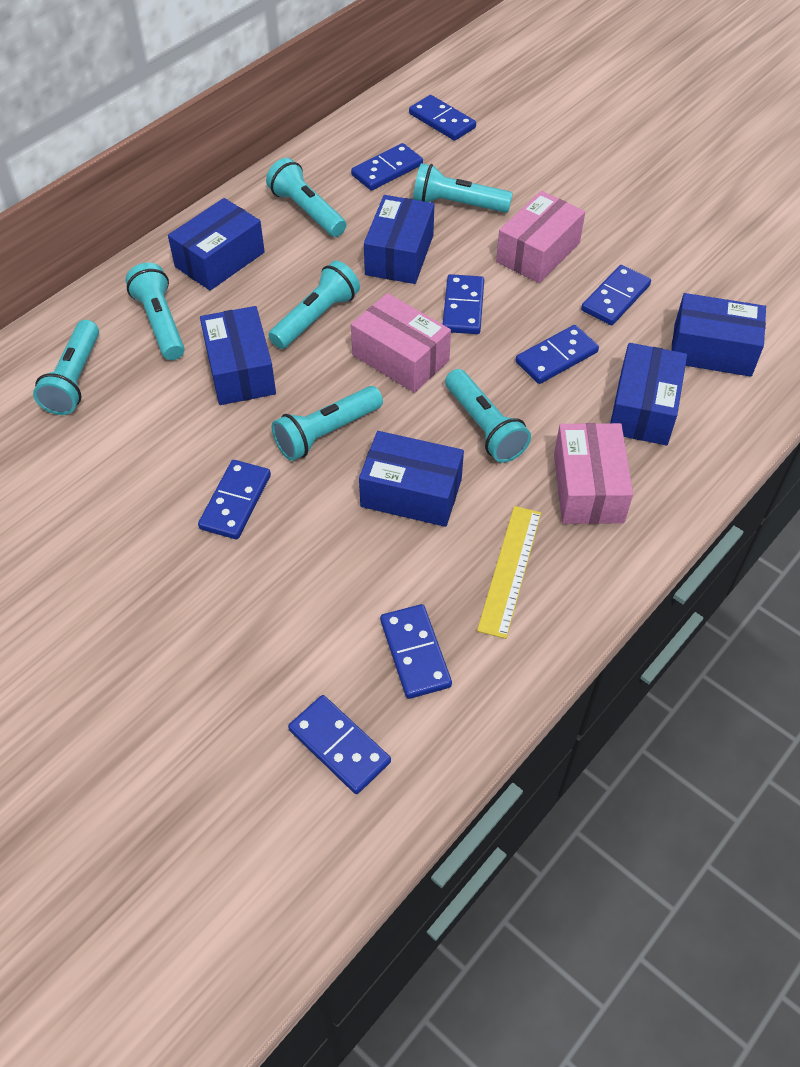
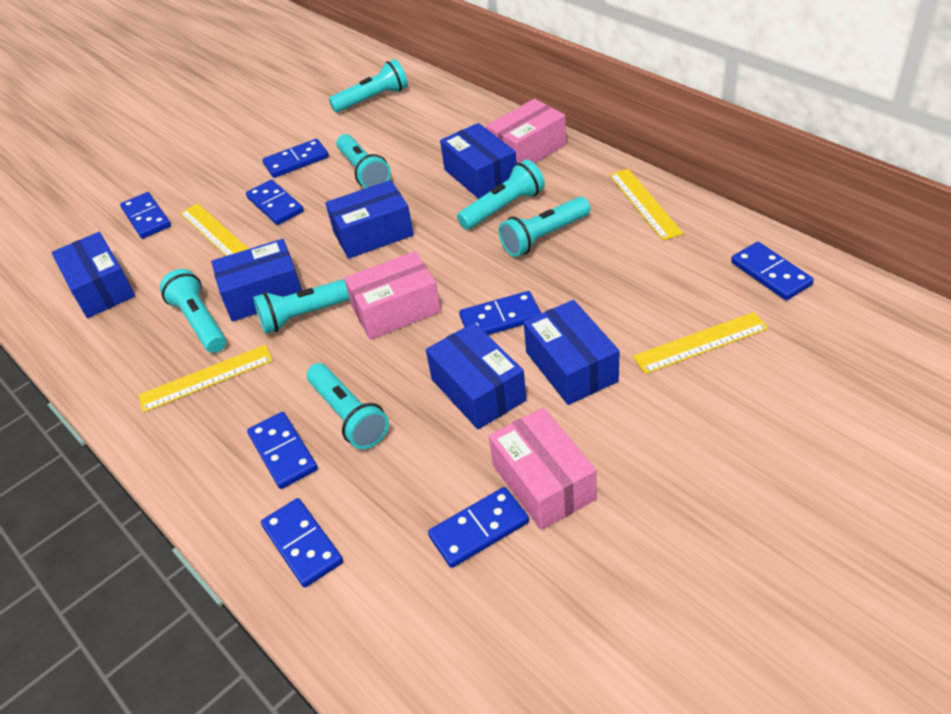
yellow ruler: 1 -> 4

